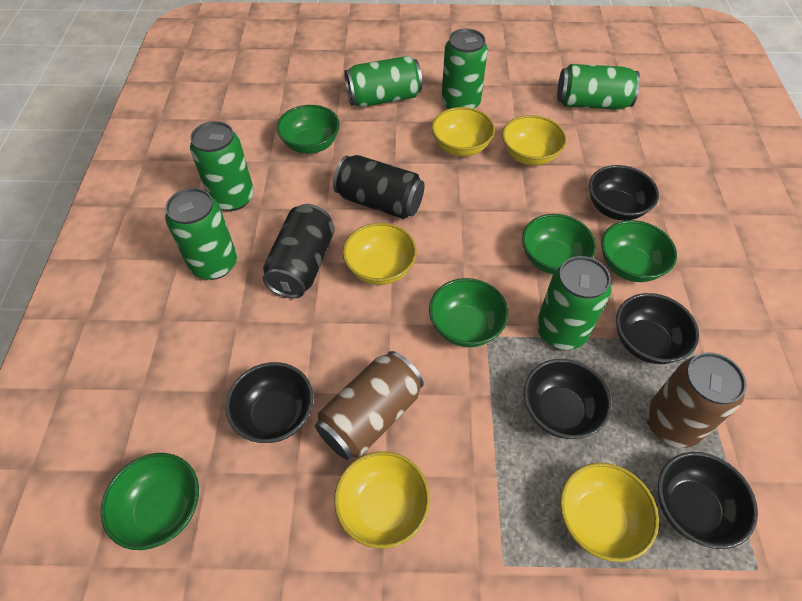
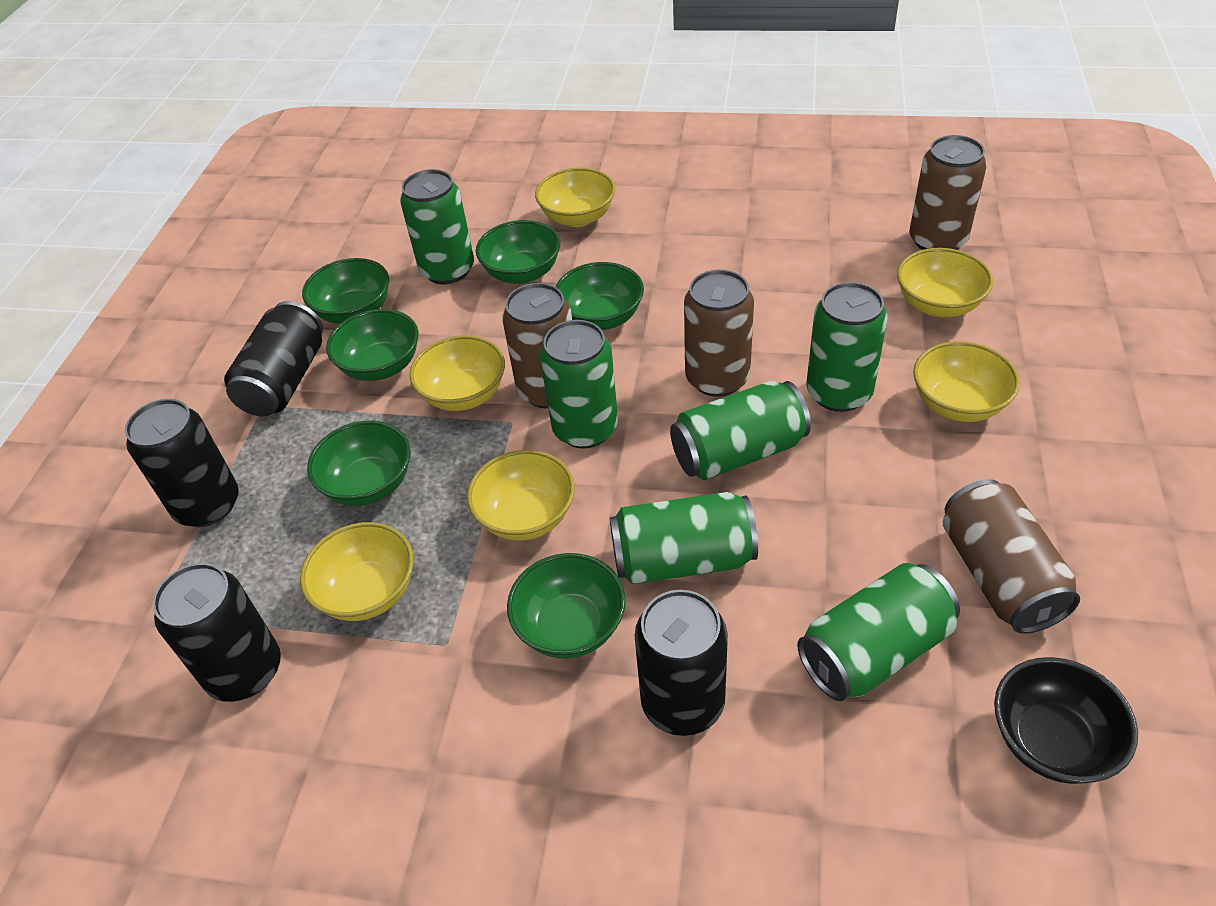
black bowl: 5 -> 1
black can: 2 -> 4
brown can: 2 -> 4
green bowl: 5 -> 6
yellow bowl: 5 -> 6

